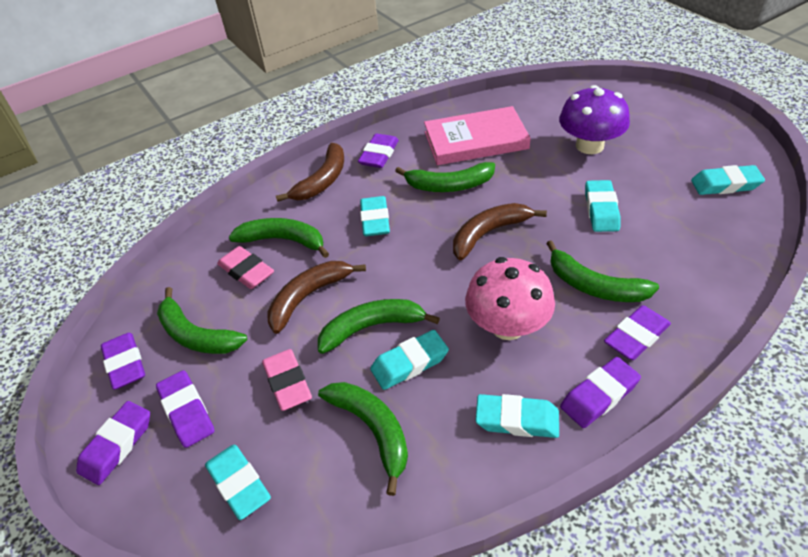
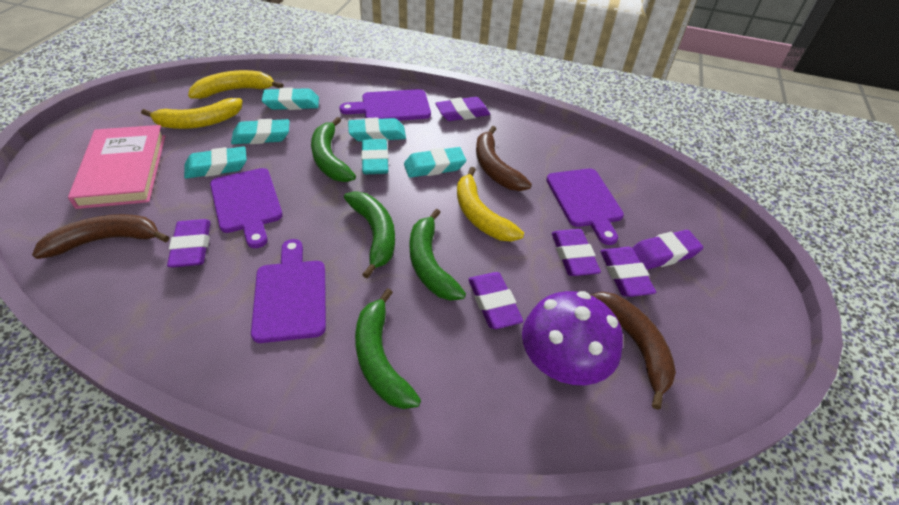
green banana: 6 -> 4
pink eraser: 2 -> 0
pink mushroom: 1 -> 0
purple cutting board: 0 -> 4
yellow banana: 0 -> 3

